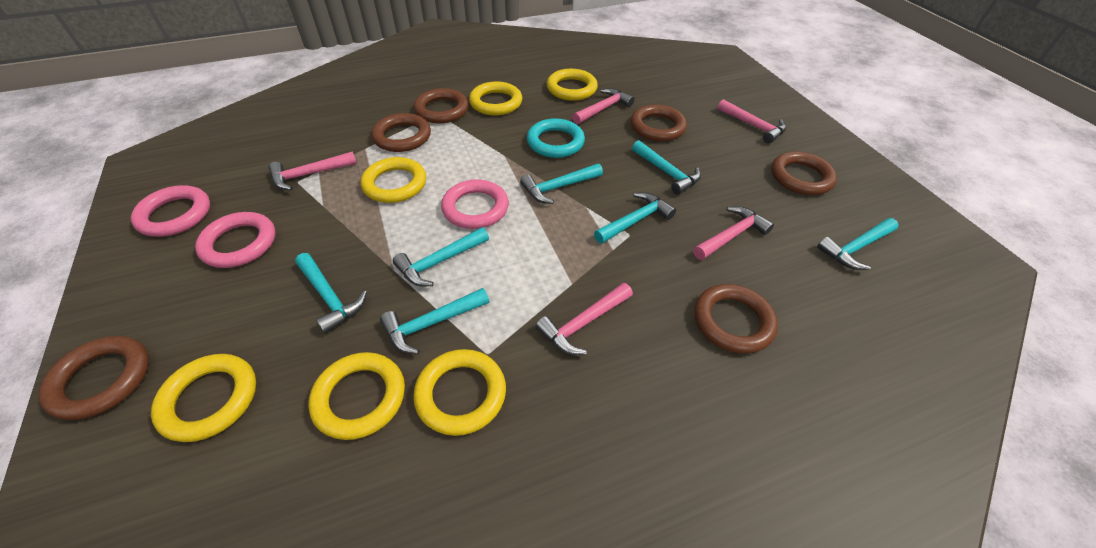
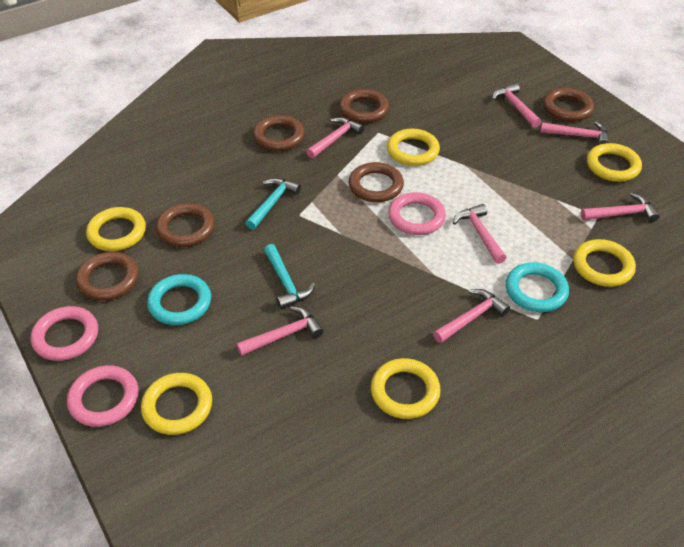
pink hammer: 5 -> 7
turquoise hammer: 7 -> 2
turquoise ring: 1 -> 2

